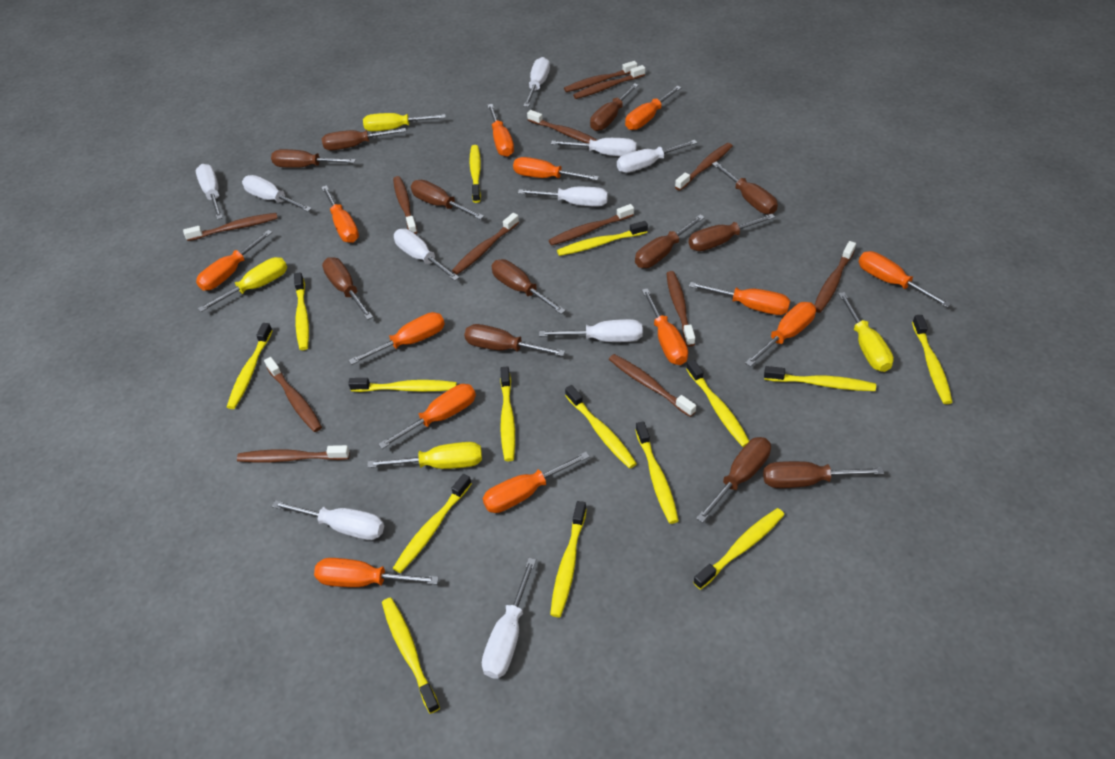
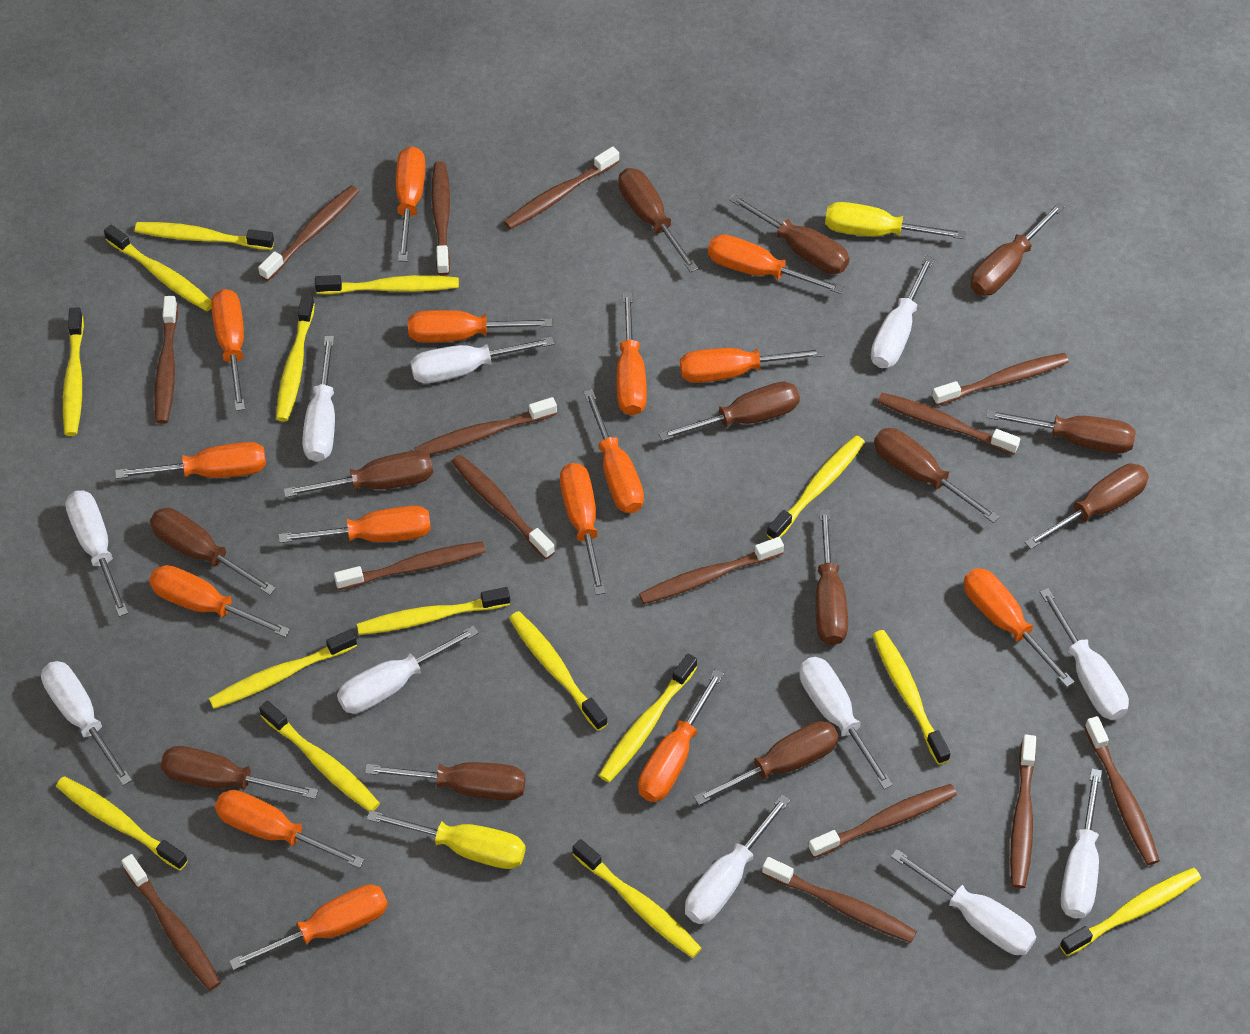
brown screwdriver: 12 -> 13
brown toothbrush: 13 -> 15
orange screwdriver: 13 -> 15
white screwdriver: 10 -> 11
yellow screwdriver: 4 -> 2

